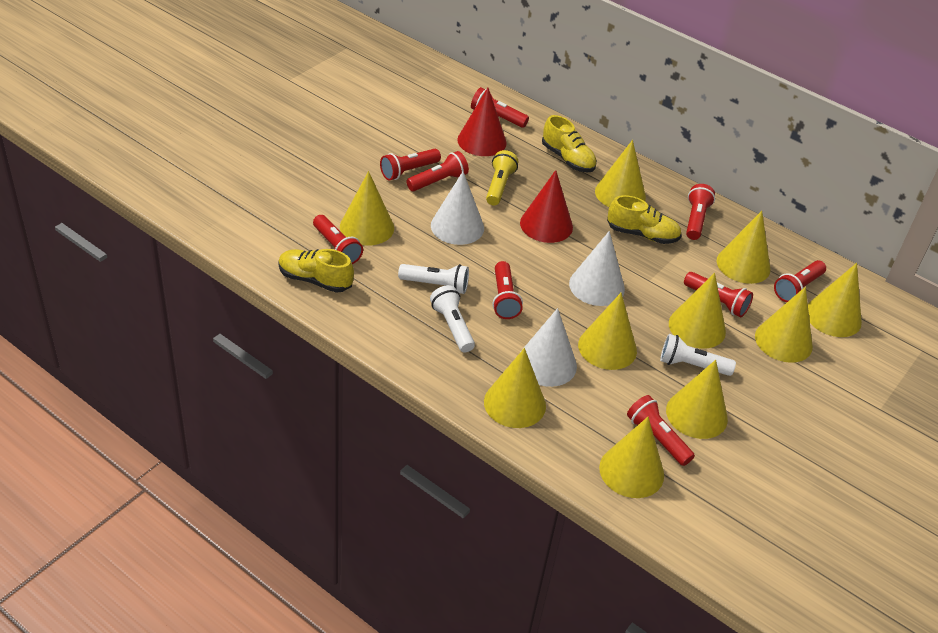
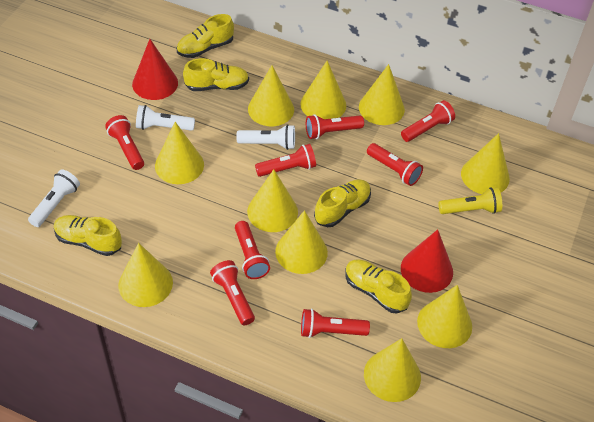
red flashlight: 9 -> 8
white cone: 3 -> 0
yellow shoe: 3 -> 5

